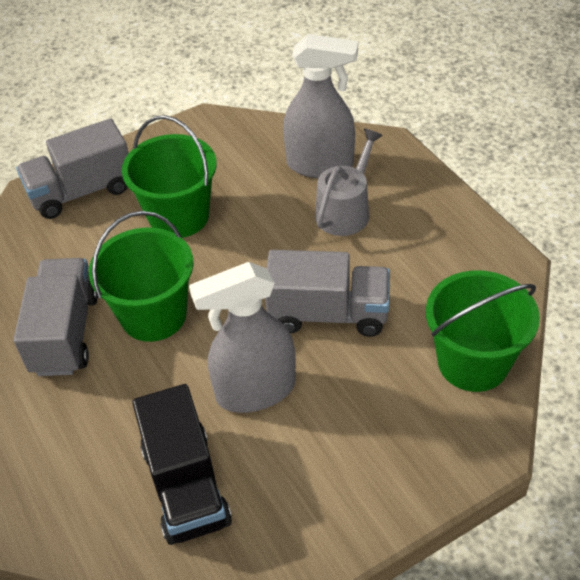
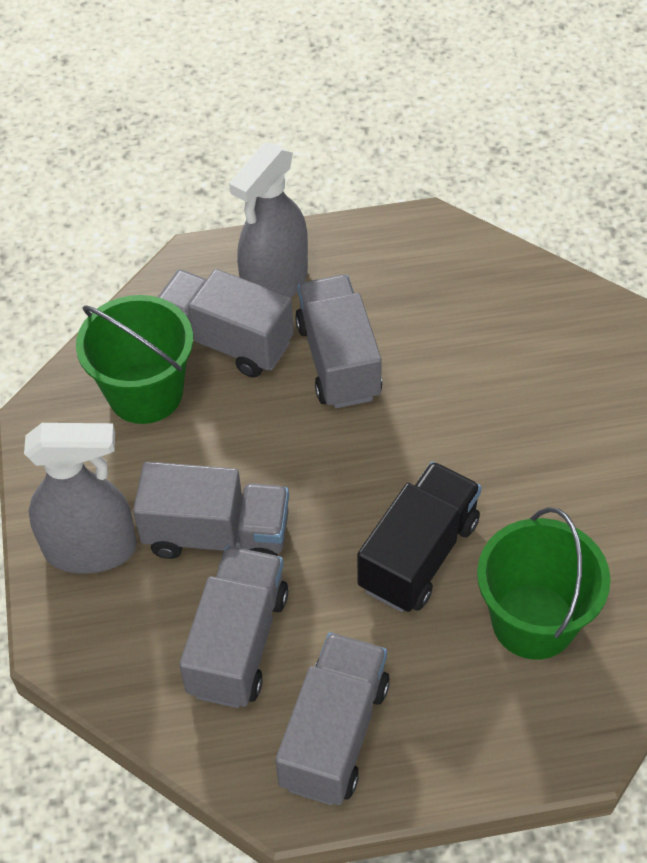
green bucket: 3 -> 2
grey truck: 3 -> 5
grey watering can: 1 -> 0

